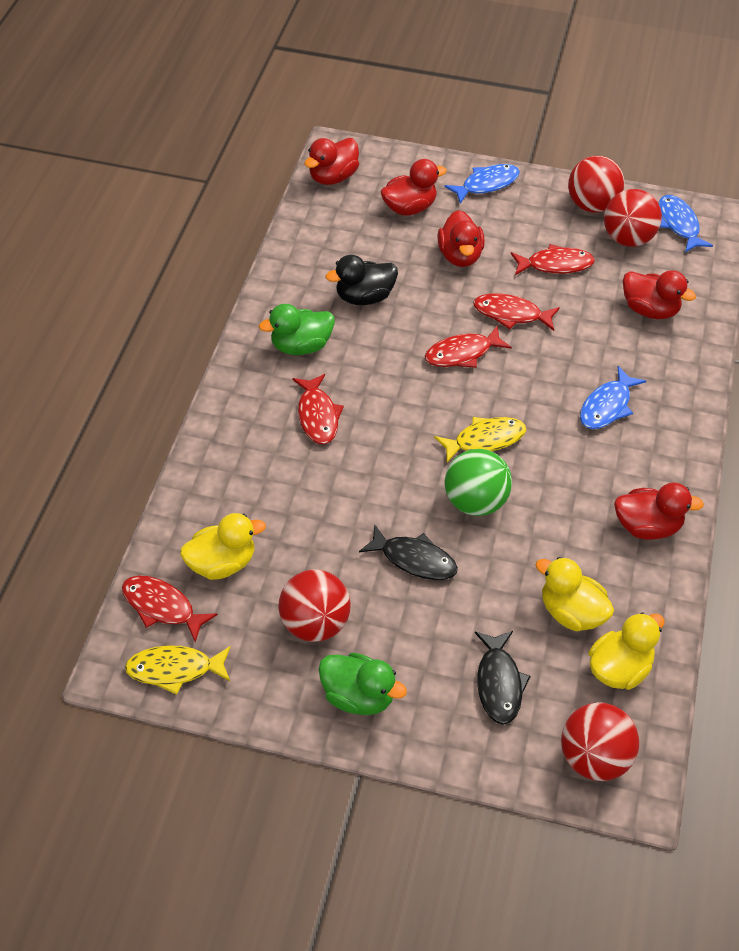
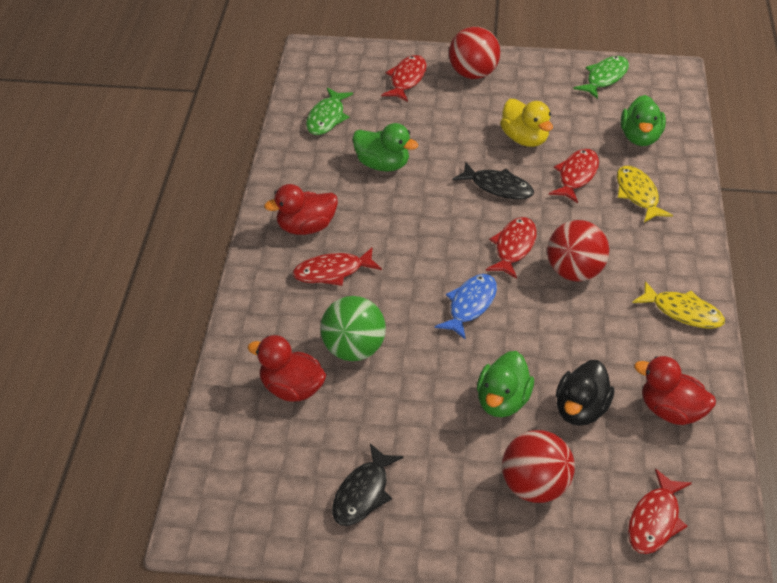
blue fish: 3 -> 1
green duck: 2 -> 3
green fish: 0 -> 2
red ball: 4 -> 3
red duck: 5 -> 3
yellow duck: 3 -> 1

